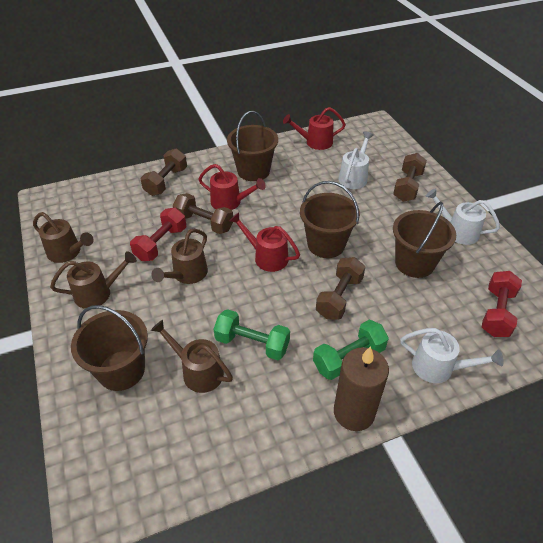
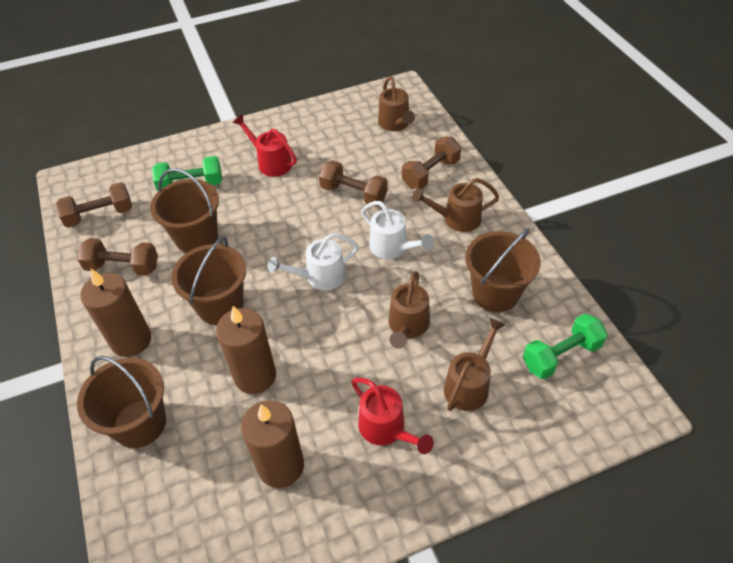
brown candle: 1 -> 3
red dumbbell: 2 -> 0
red watering can: 3 -> 2
white watering can: 3 -> 2

